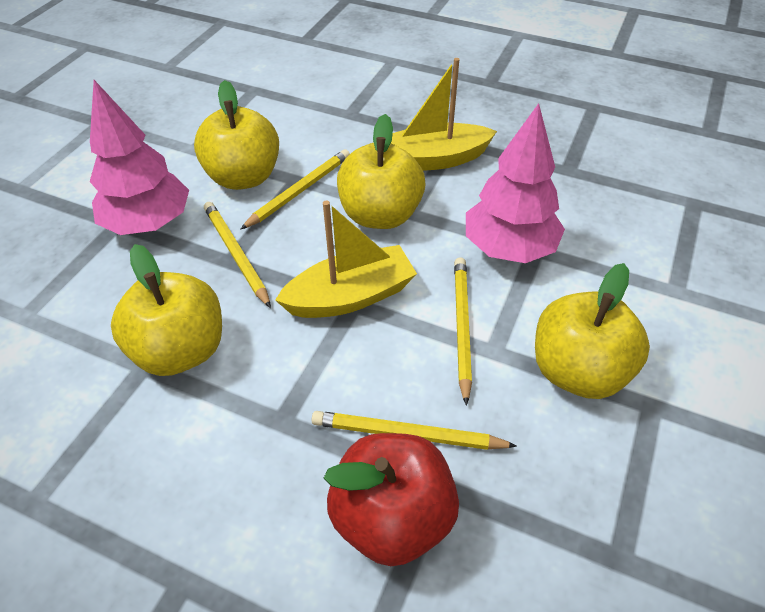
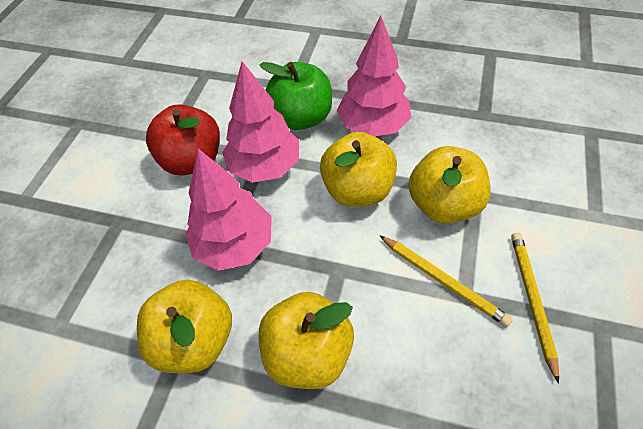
green apple: 0 -> 1
pink tree: 2 -> 3
yellow boat: 2 -> 0
yellow pencil: 4 -> 2

